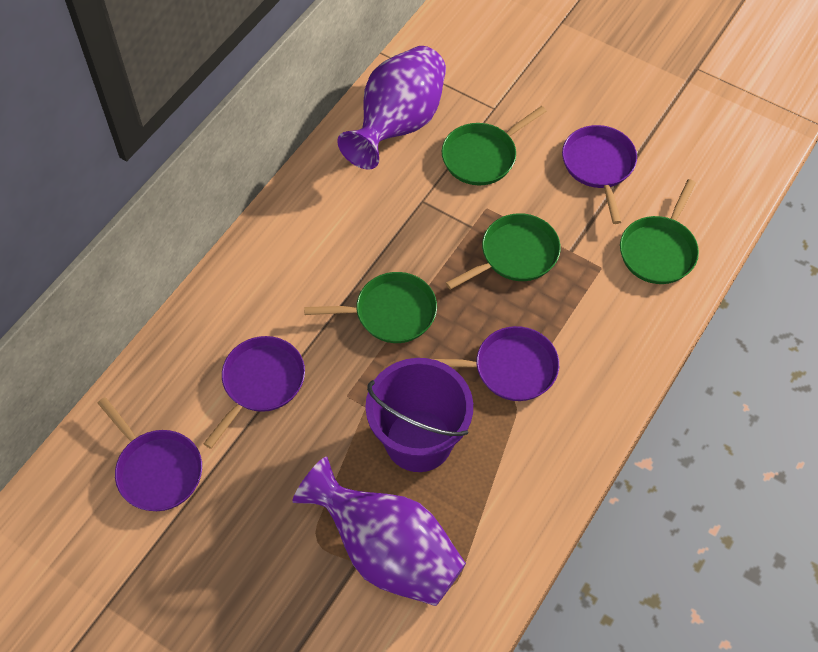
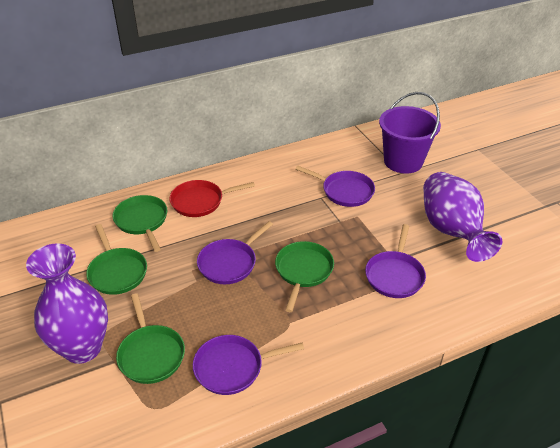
red pan: 0 -> 1

